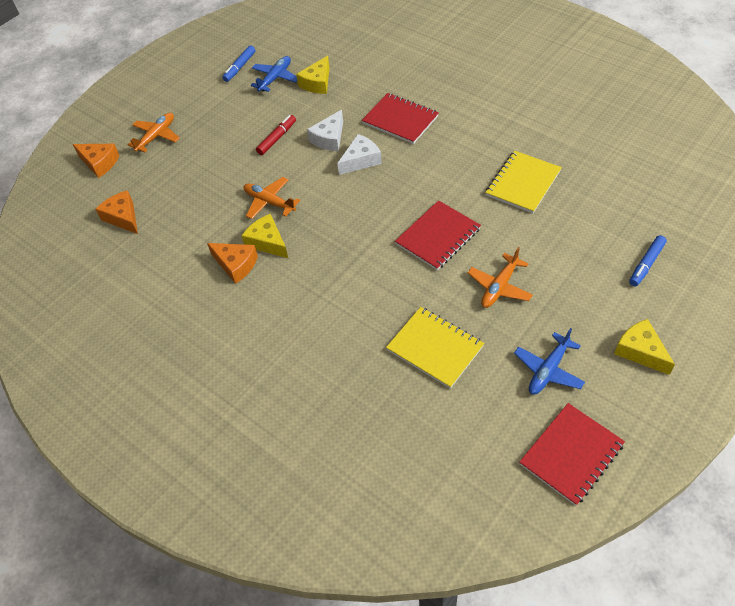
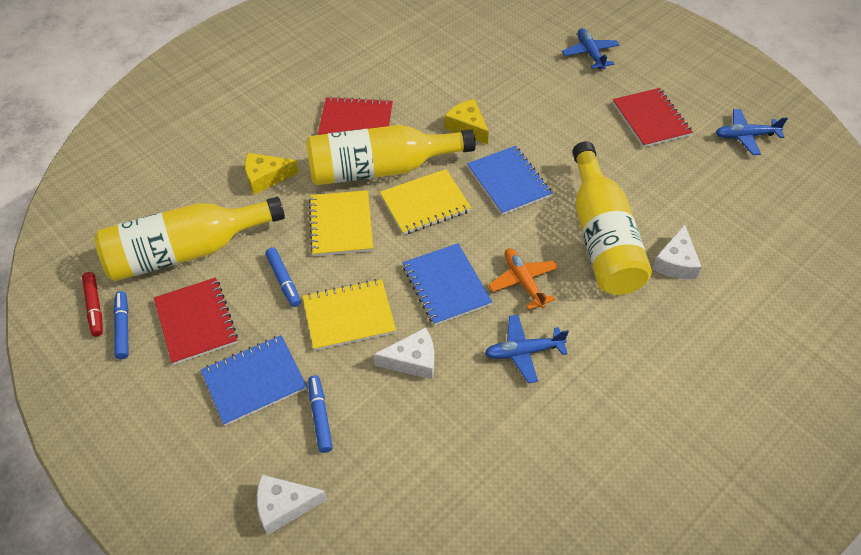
blue marker: 2 -> 3
blue notebook: 0 -> 3
blue plane: 2 -> 3
orange cheese: 3 -> 0
orange plane: 3 -> 1
white cheese: 2 -> 3
yellow bottle: 0 -> 3
yellow cheese: 3 -> 2
yellow notebook: 2 -> 3

